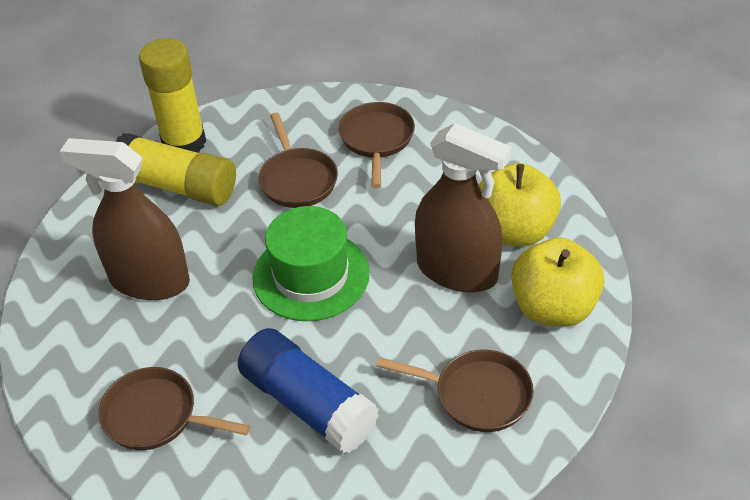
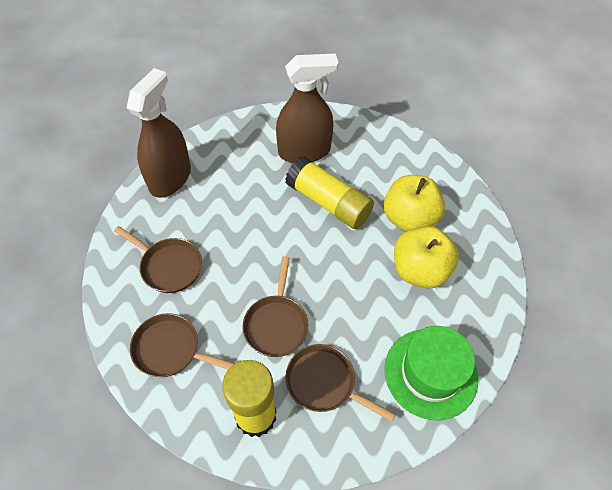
blue glue stick: 1 -> 0

